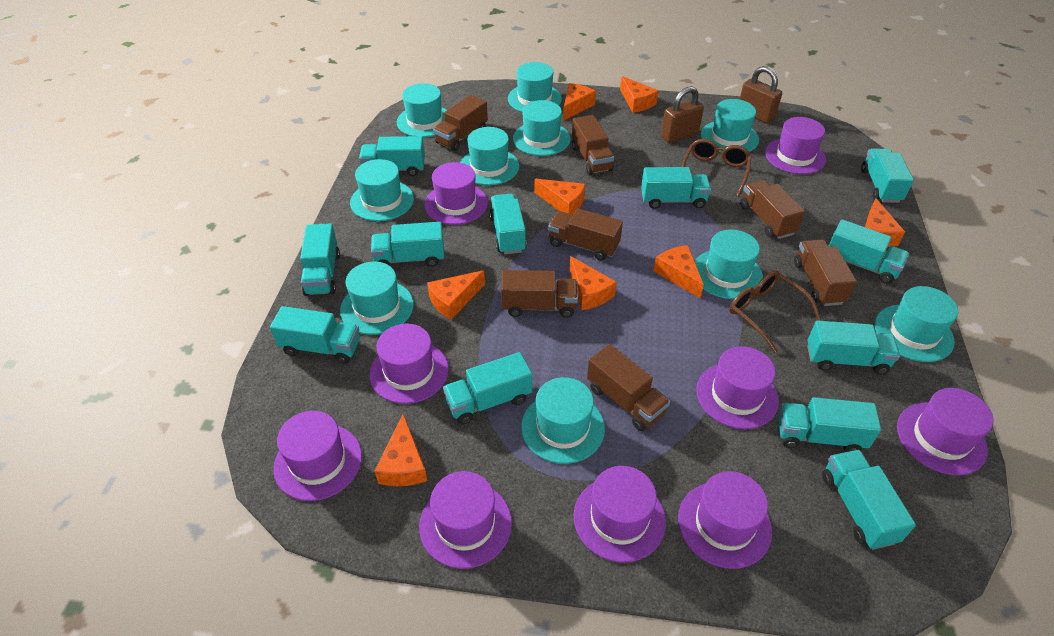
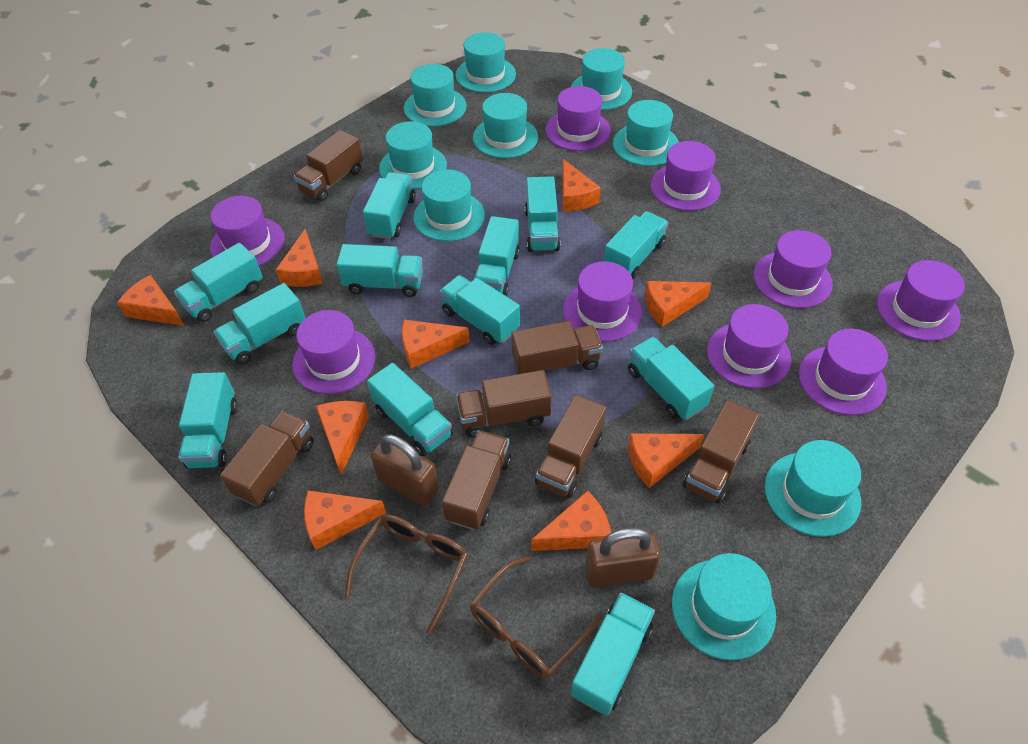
orange cheese: 8 -> 9
turquoise hat: 10 -> 9

